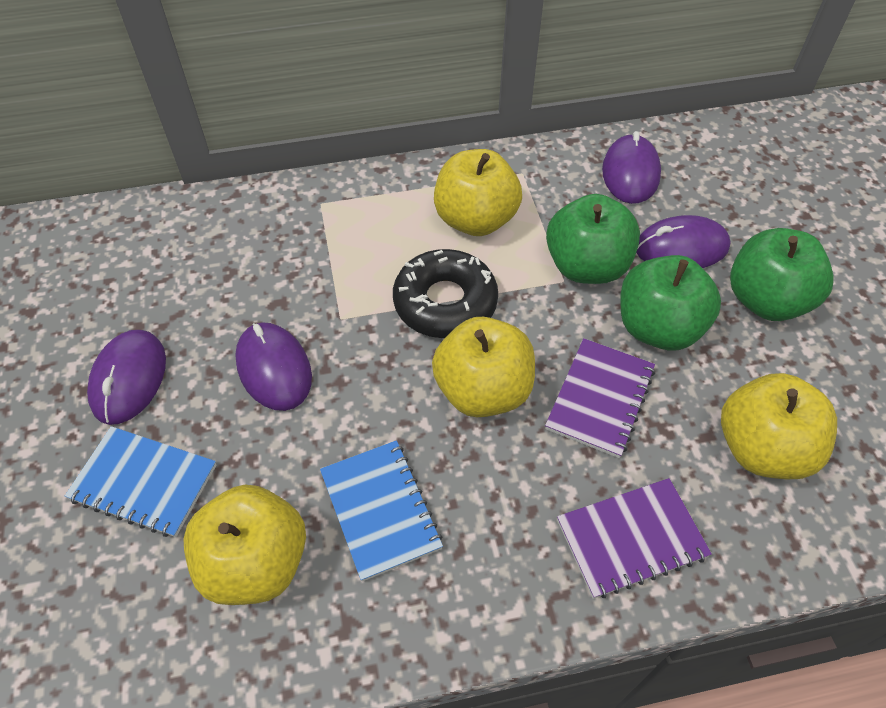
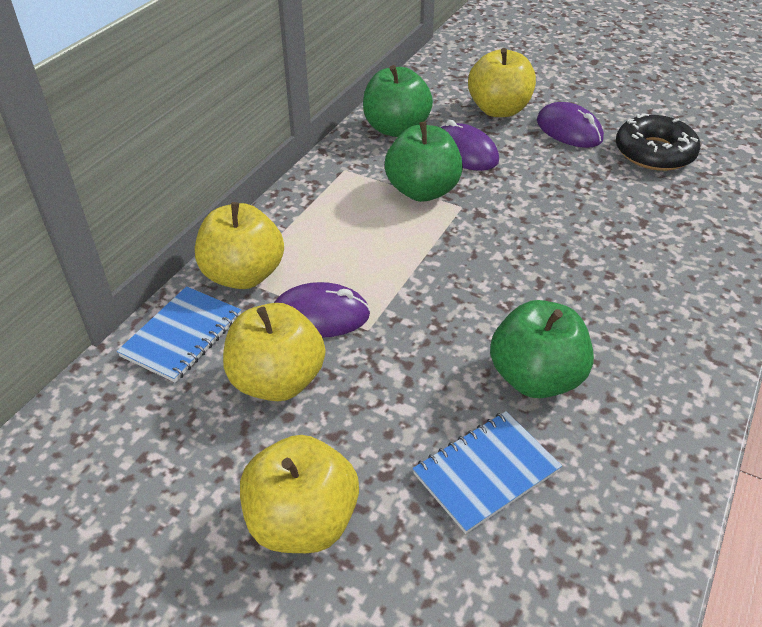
purple mouse: 4 -> 3
purple notebook: 2 -> 0

